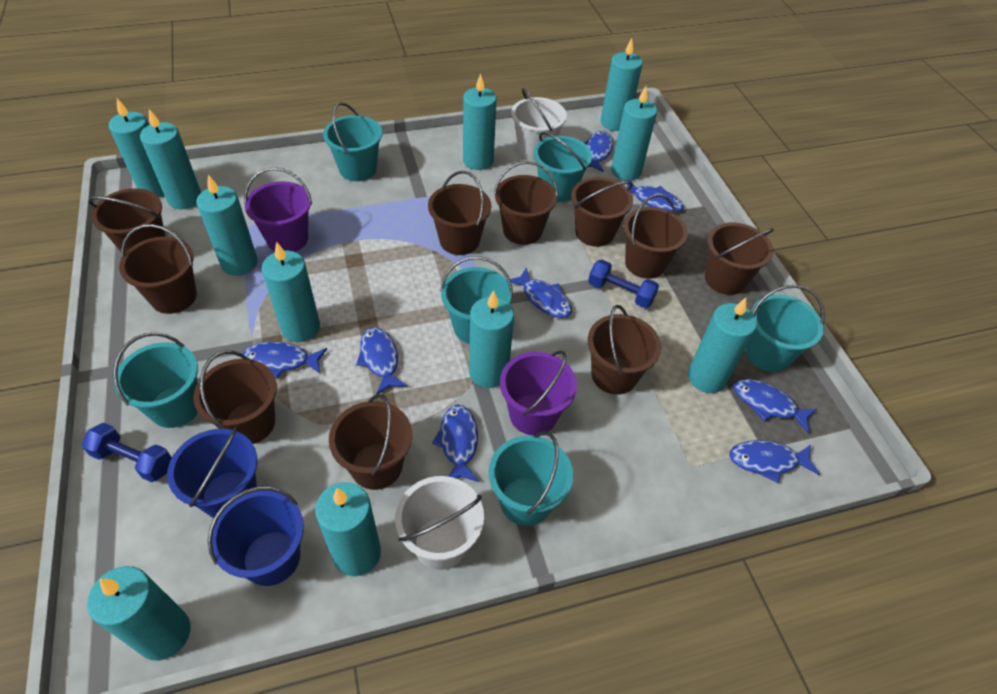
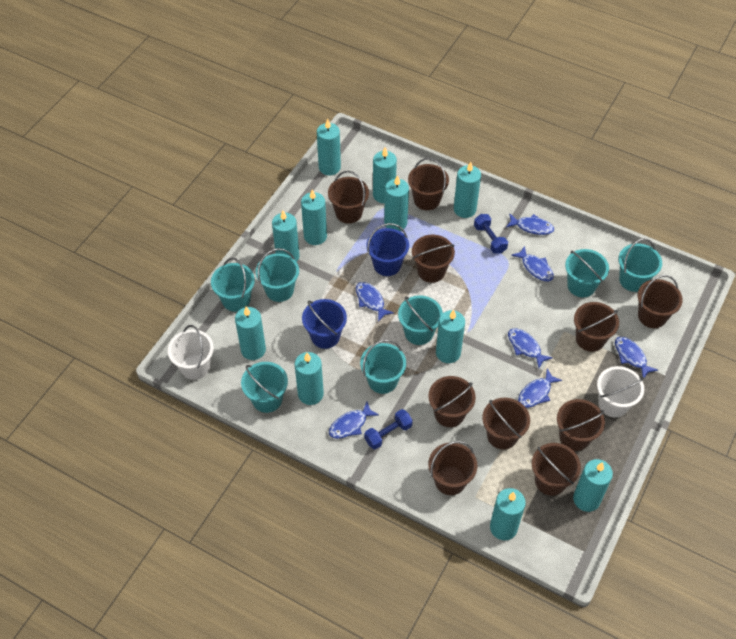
blue fish: 8 -> 7
purple bucket: 2 -> 0
turquoise bucket: 6 -> 7

